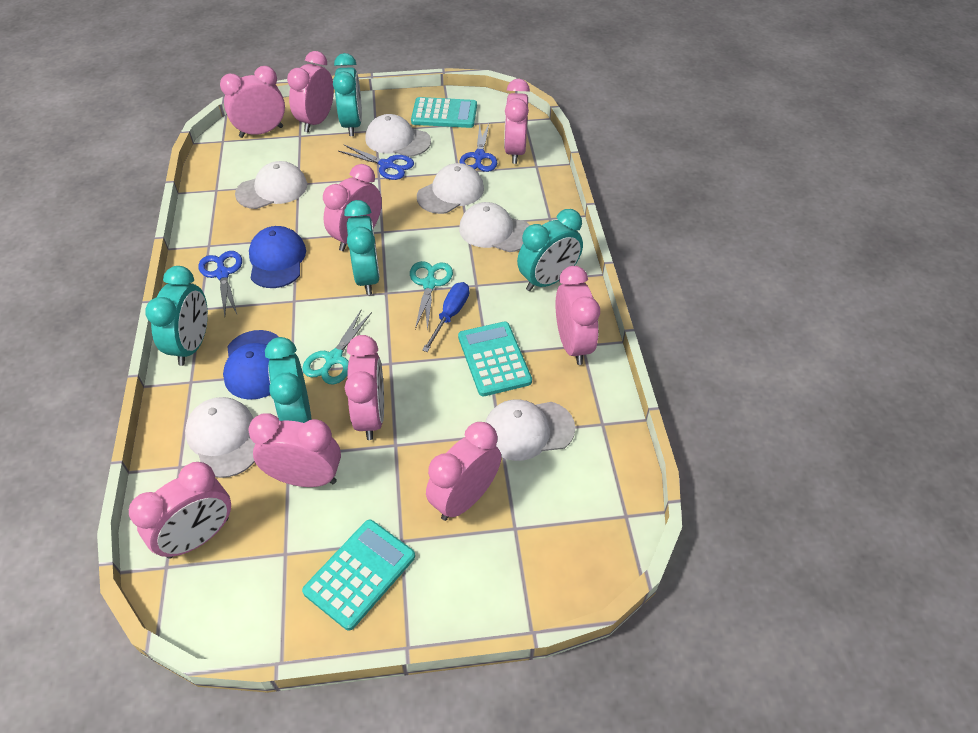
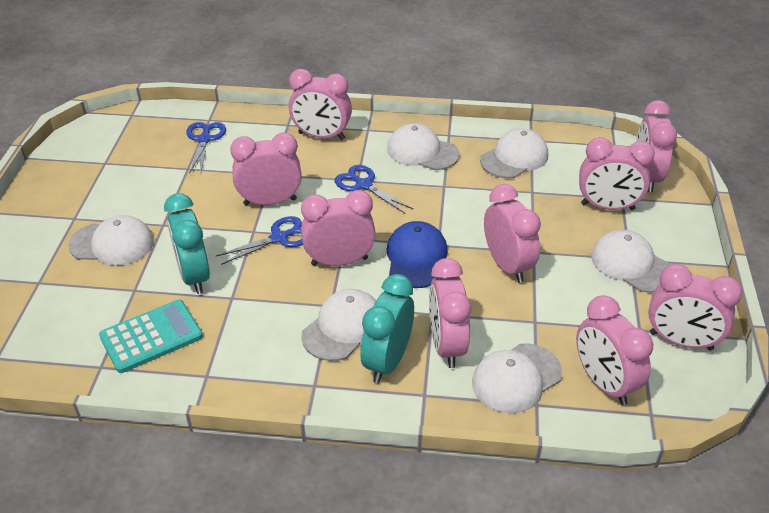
blue cap: 2 -> 1
blue screwdriver: 1 -> 0
turquoise calculator: 3 -> 1
turquoise clock: 5 -> 2
turquoise scissors: 2 -> 0

